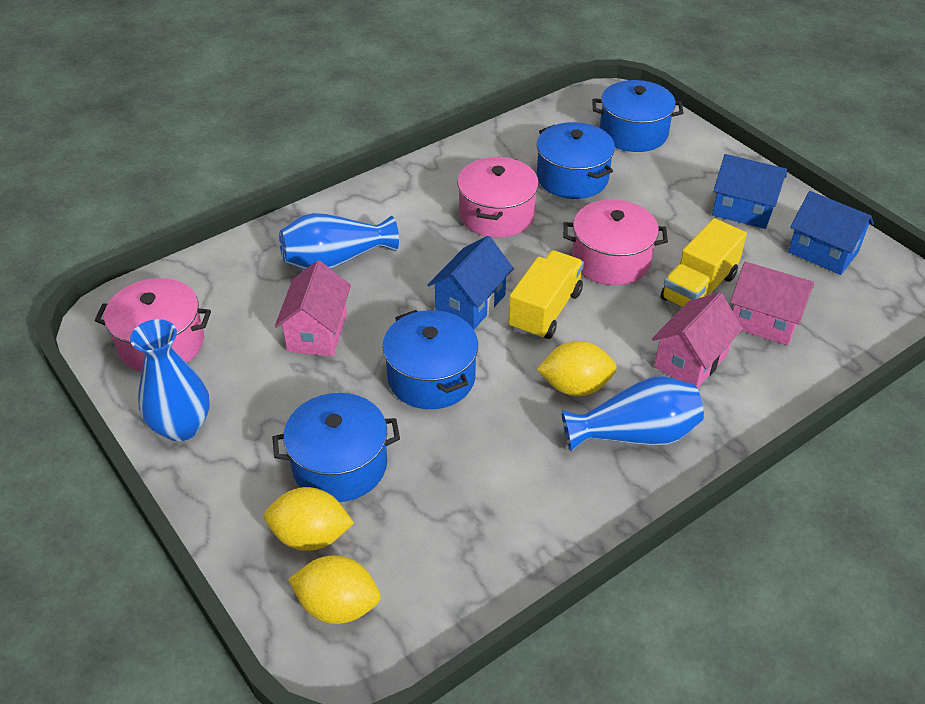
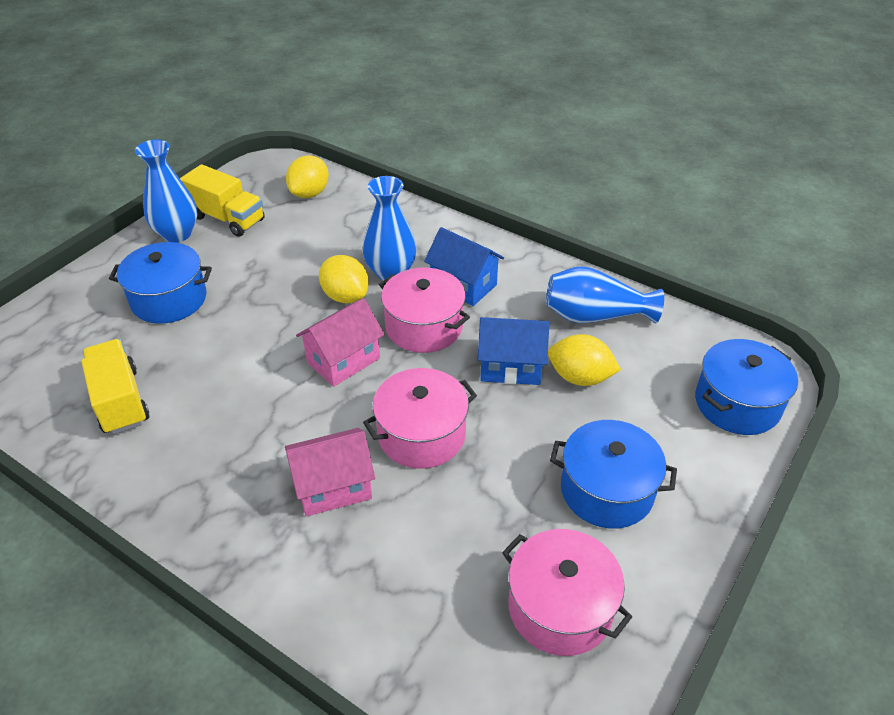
blue house: 3 -> 2
blue pot: 4 -> 3
pink house: 3 -> 2

